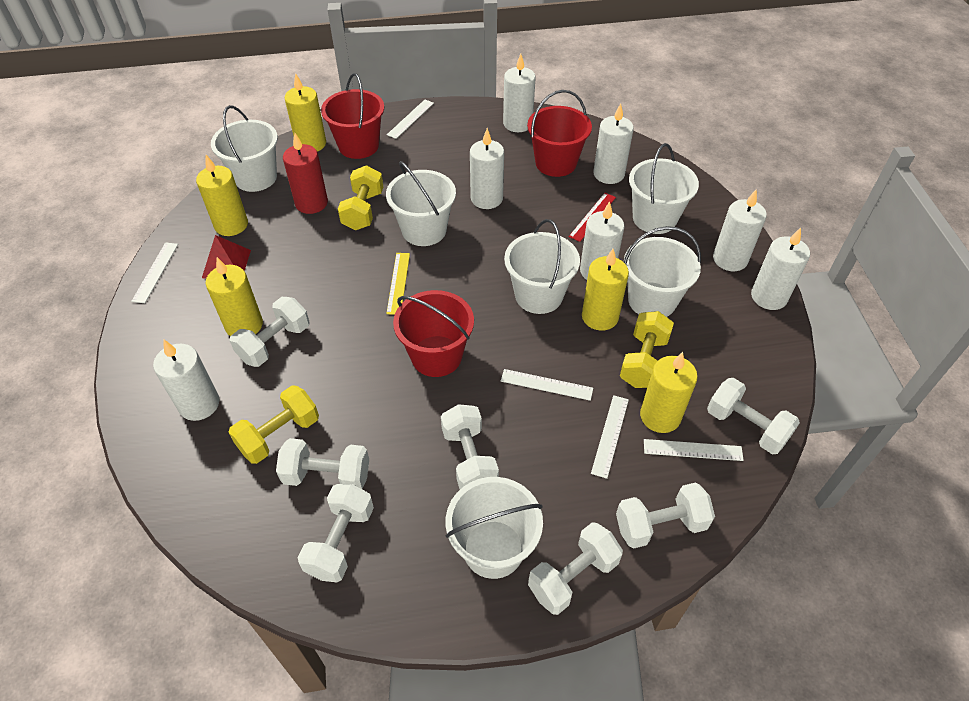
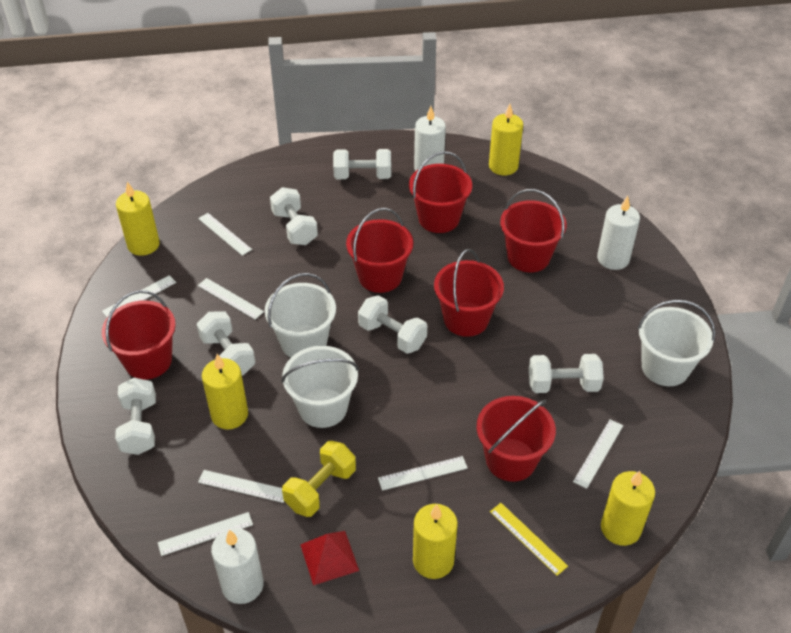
red bucket: 3 -> 6
red candle: 1 -> 0
red ruler: 1 -> 0
white bucket: 6 -> 3
white candle: 7 -> 3
white dumbbell: 7 -> 6
white ruler: 5 -> 7
yellow dumbbell: 3 -> 1

